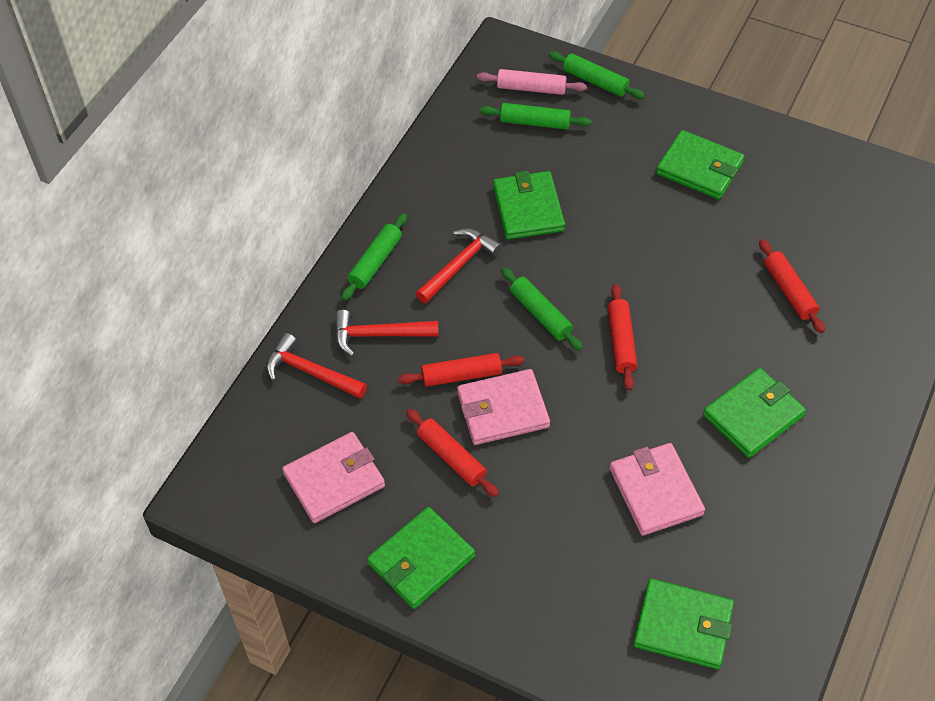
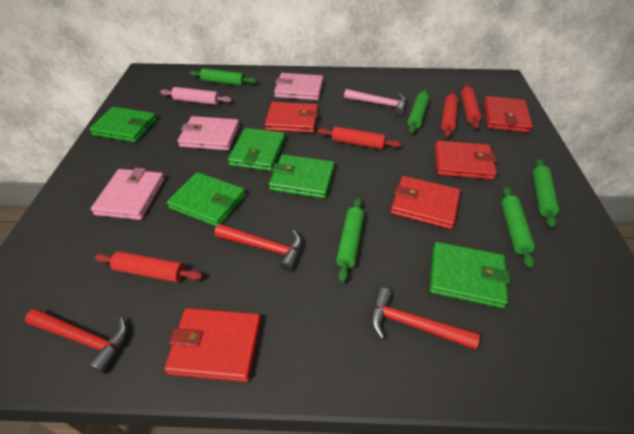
green rolling pin: 4 -> 5
pink hammer: 0 -> 1
red wallet: 0 -> 5

